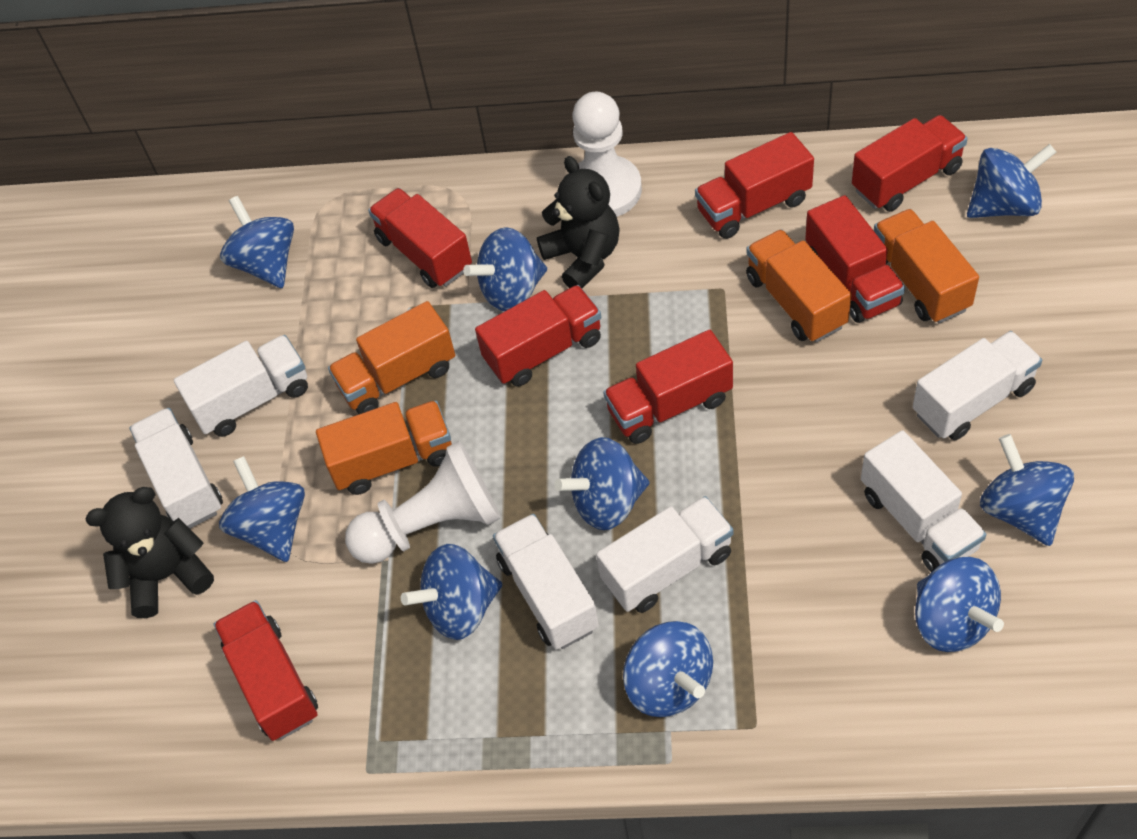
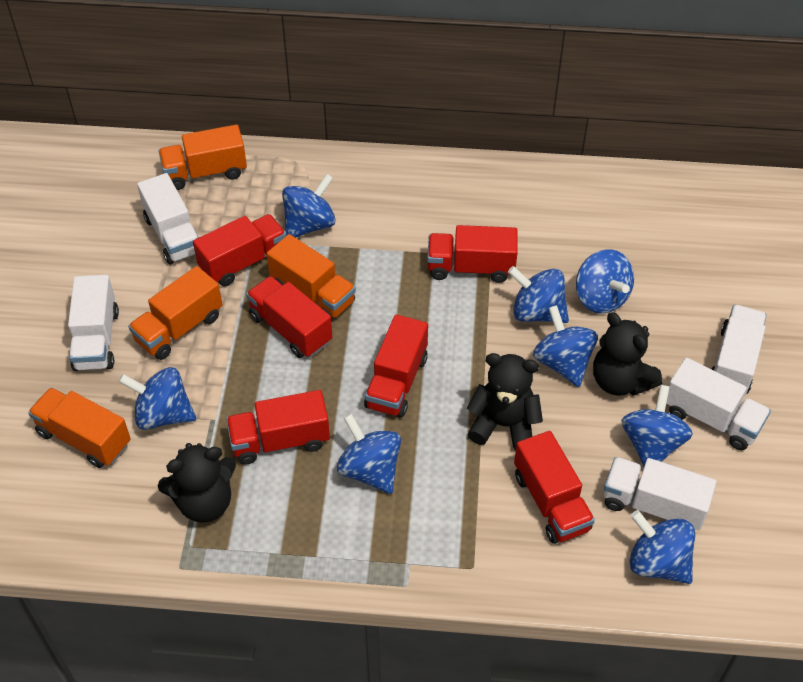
black teddy bear: 2 -> 3
blue spinning top: 9 -> 8
red truck: 7 -> 6
white pawn: 2 -> 0
white truck: 6 -> 5

